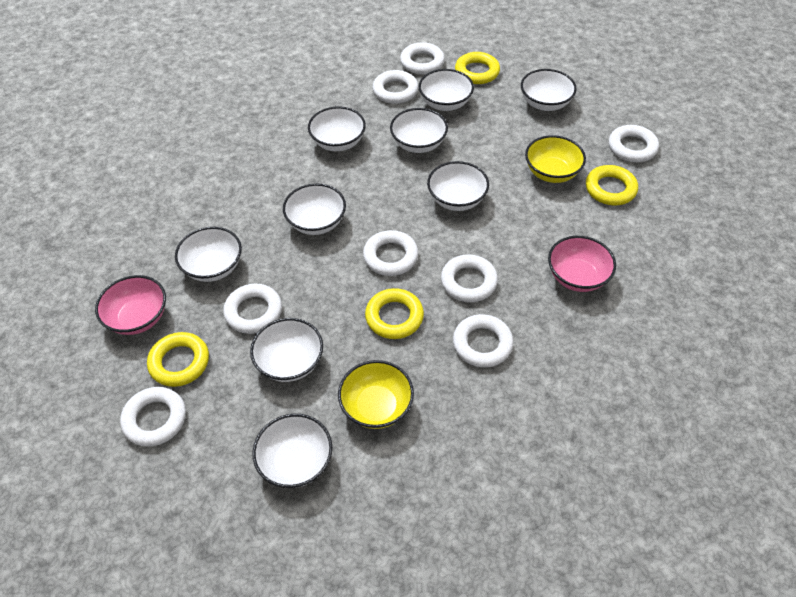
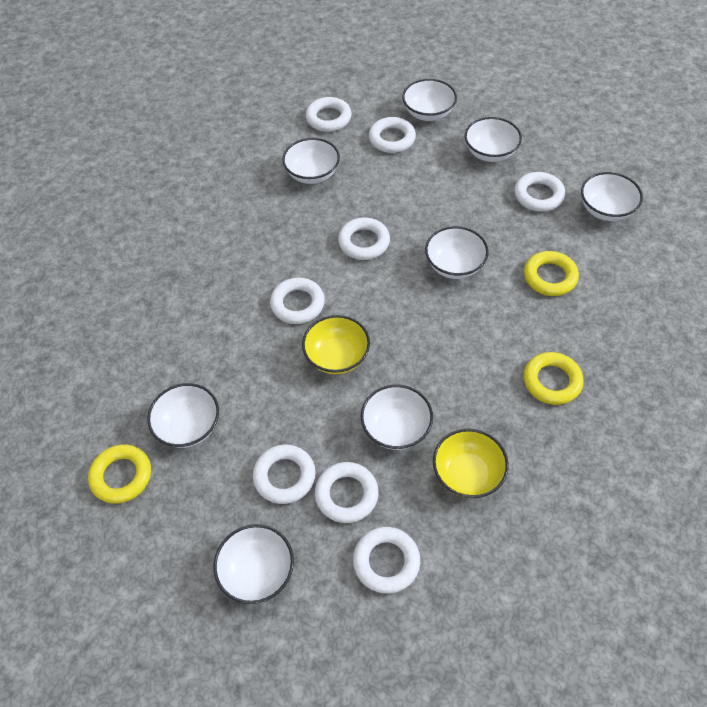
pink bowl: 2 -> 0
white bowl: 9 -> 8
yellow ring: 4 -> 3

